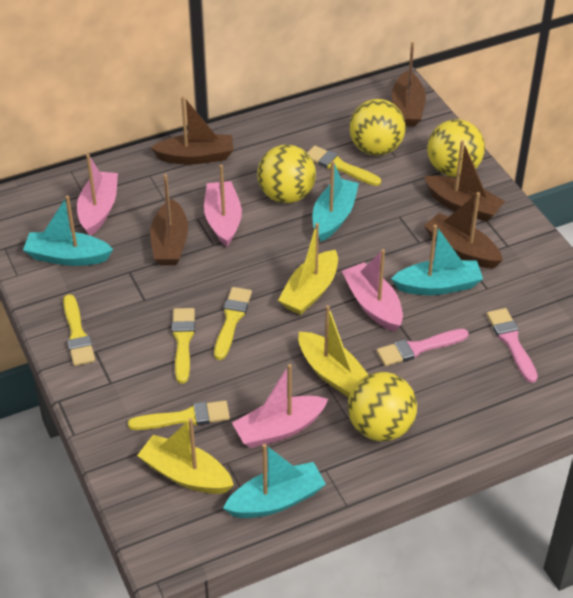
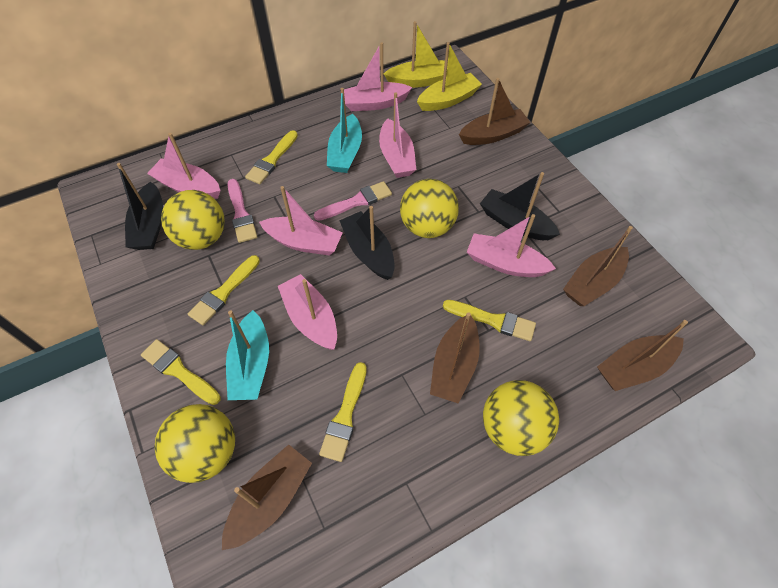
black boat: 0 -> 3
pink boat: 4 -> 6
turquoise boat: 4 -> 2
yellow boat: 3 -> 2

